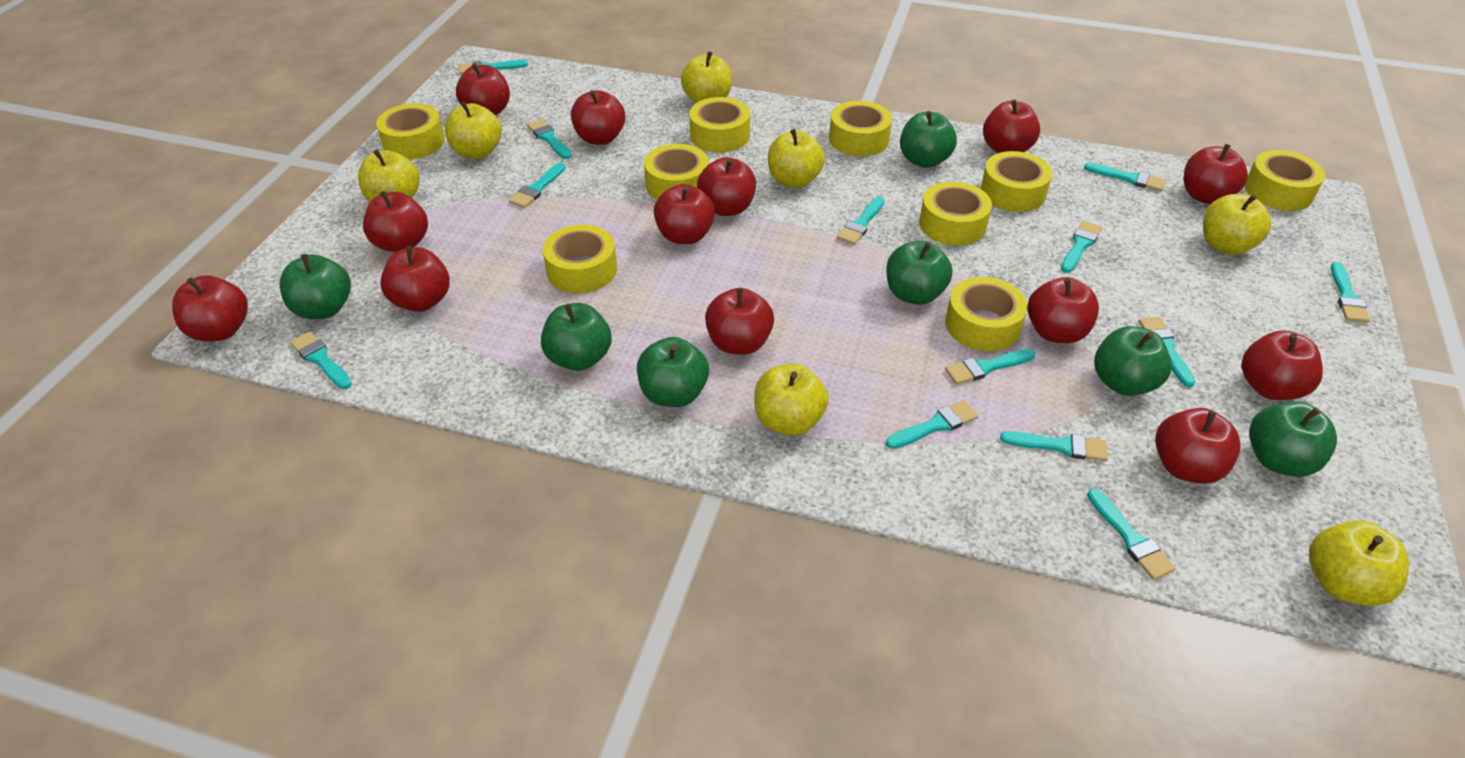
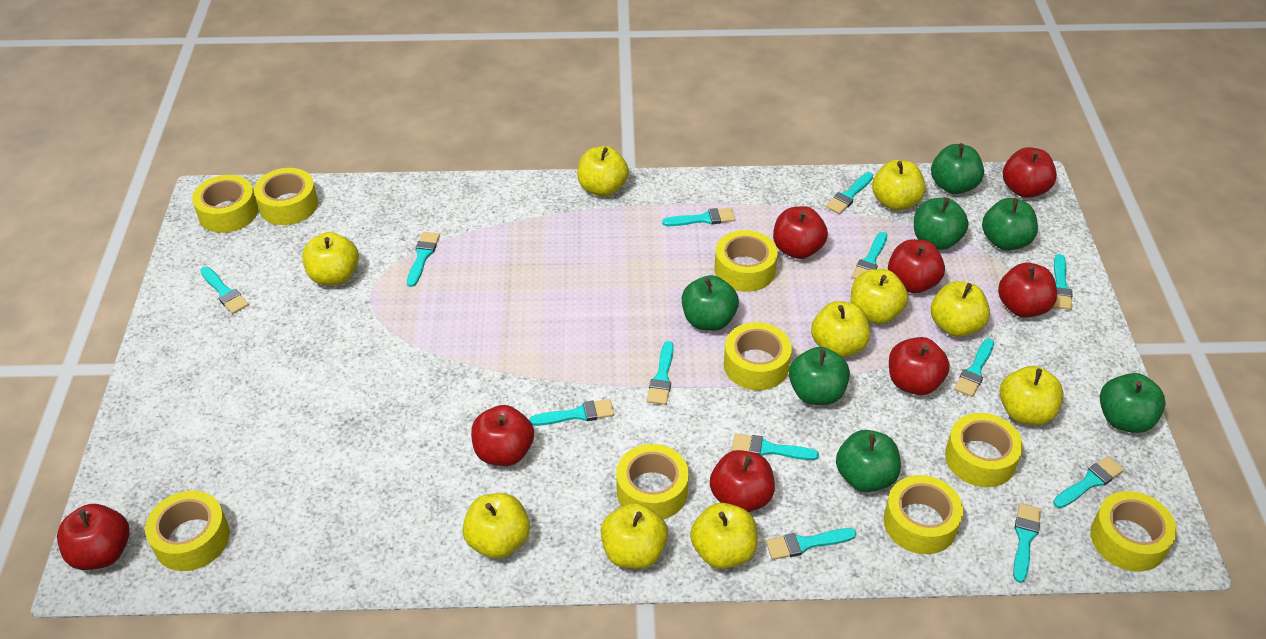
red apple: 13 -> 8
yellow apple: 7 -> 10

